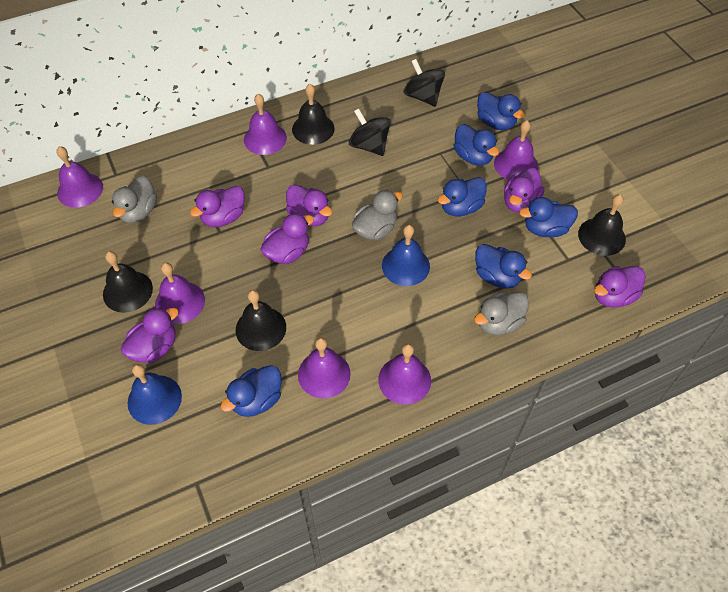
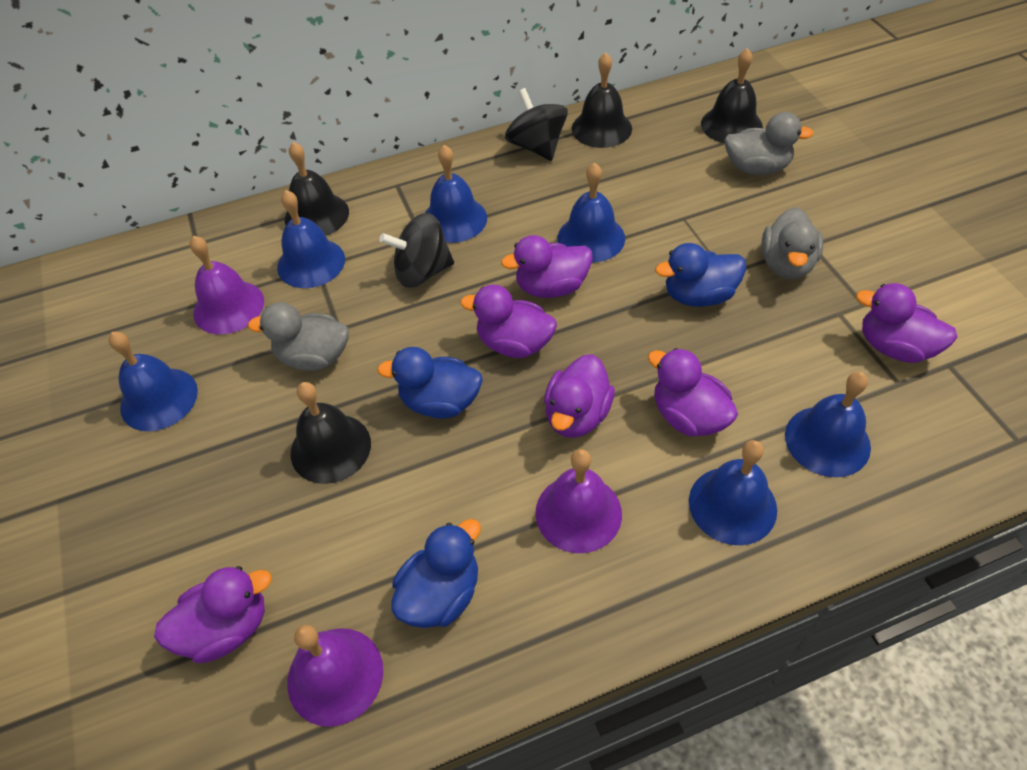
blue bell: 2 -> 6
blue duck: 6 -> 3
purple bell: 6 -> 3

